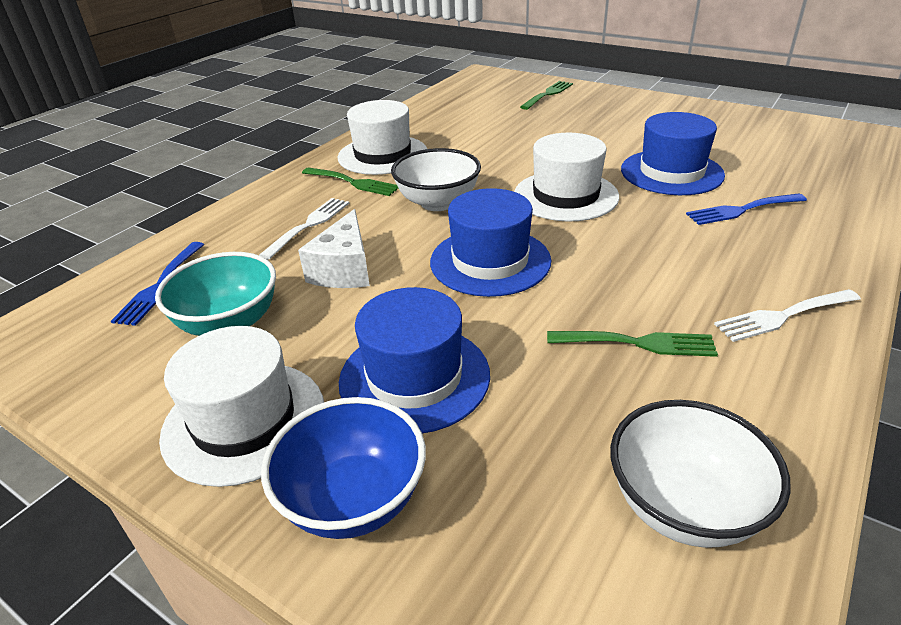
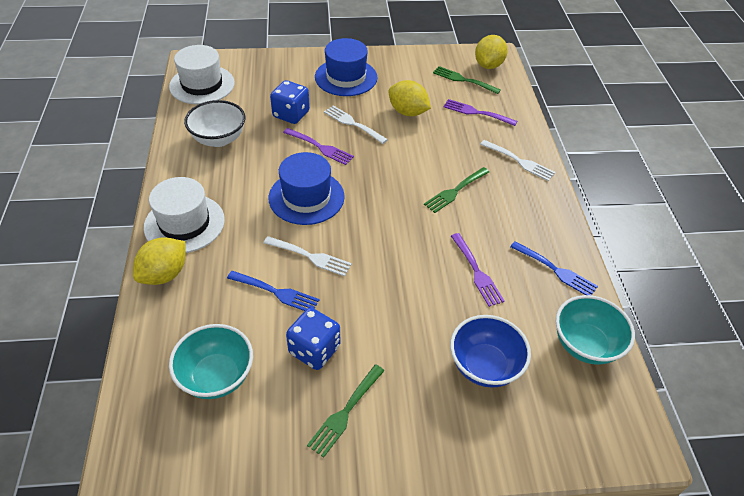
blue dice: 0 -> 2
blue hat: 3 -> 2
purple fork: 0 -> 3
turquoise bowl: 1 -> 2
white bowl: 2 -> 1
white cheese: 1 -> 0
white fork: 2 -> 3
white hat: 3 -> 2
yellow lemon: 0 -> 3

